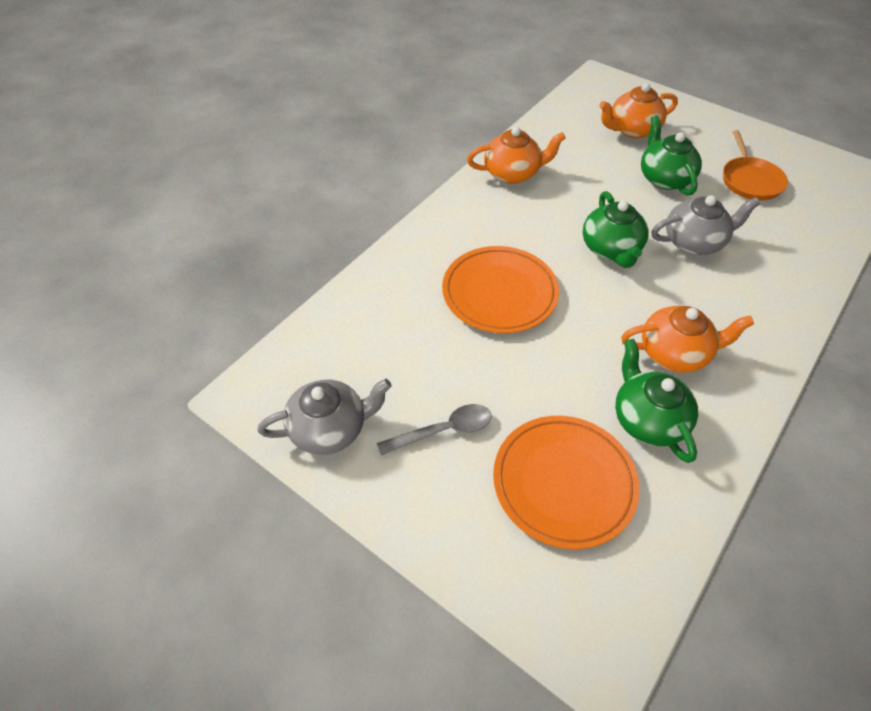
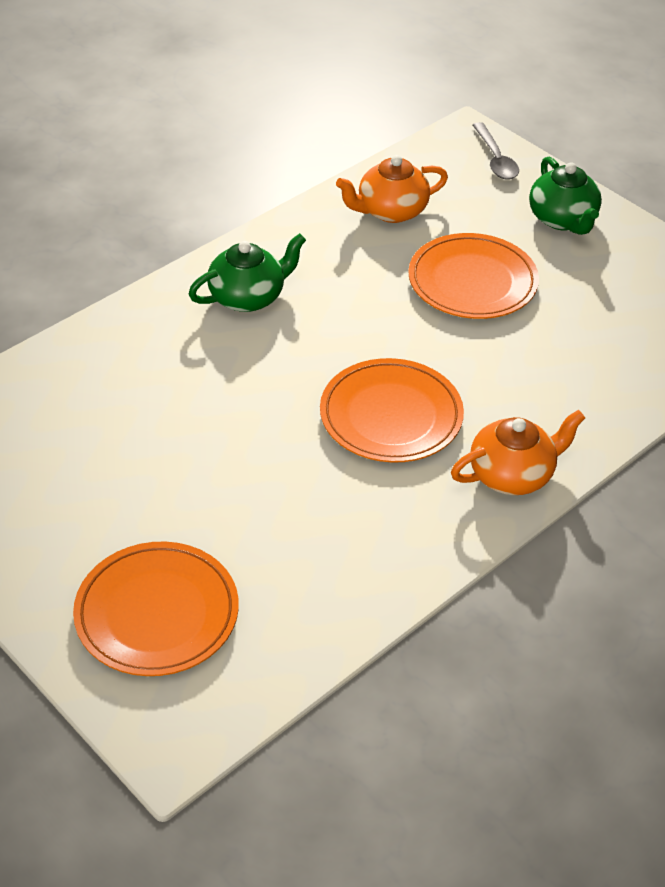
green teapot: 3 -> 2
grey teapot: 2 -> 0
orange pan: 1 -> 0
orange plate: 2 -> 3
orange teapot: 3 -> 2

